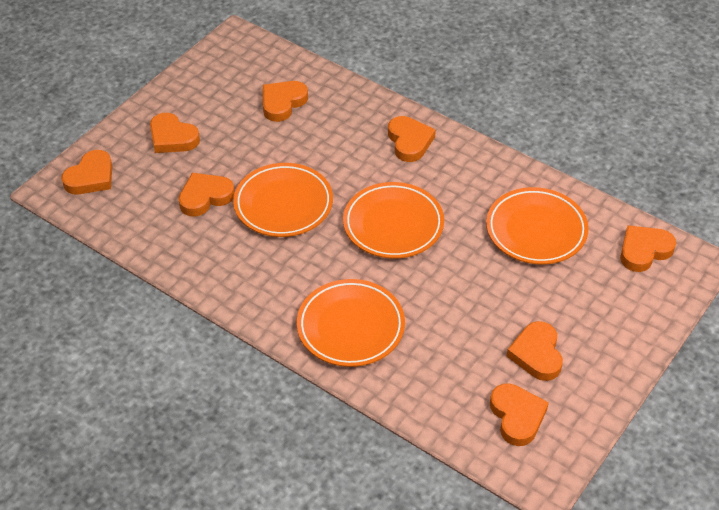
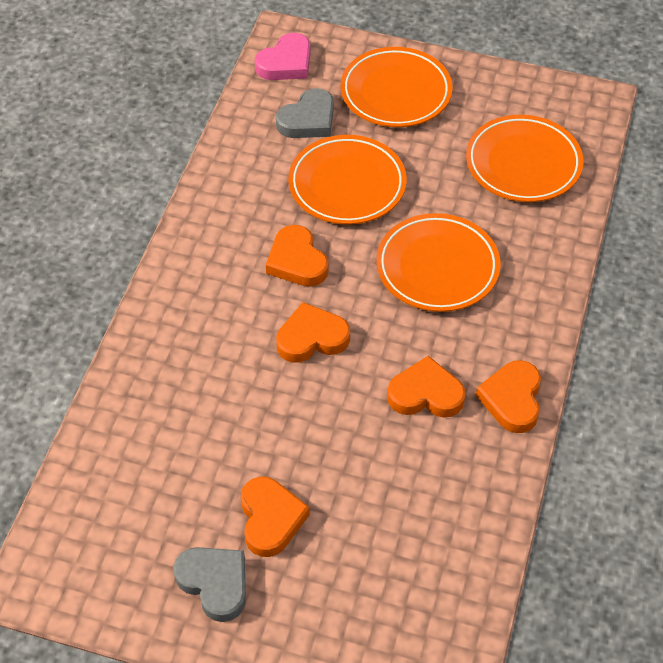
grey heart: 0 -> 2
orange heart: 8 -> 5
pink heart: 0 -> 1

